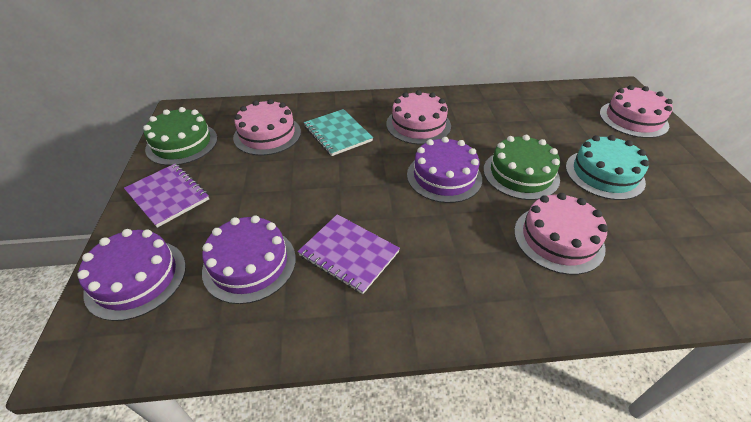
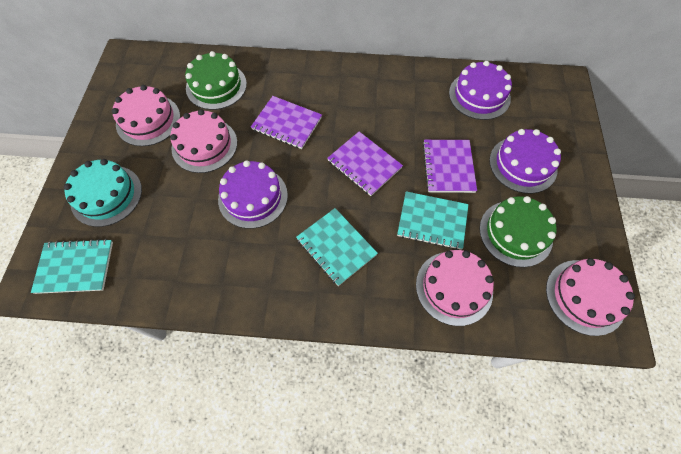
purple notebook: 2 -> 3
turquoise notebook: 1 -> 3

